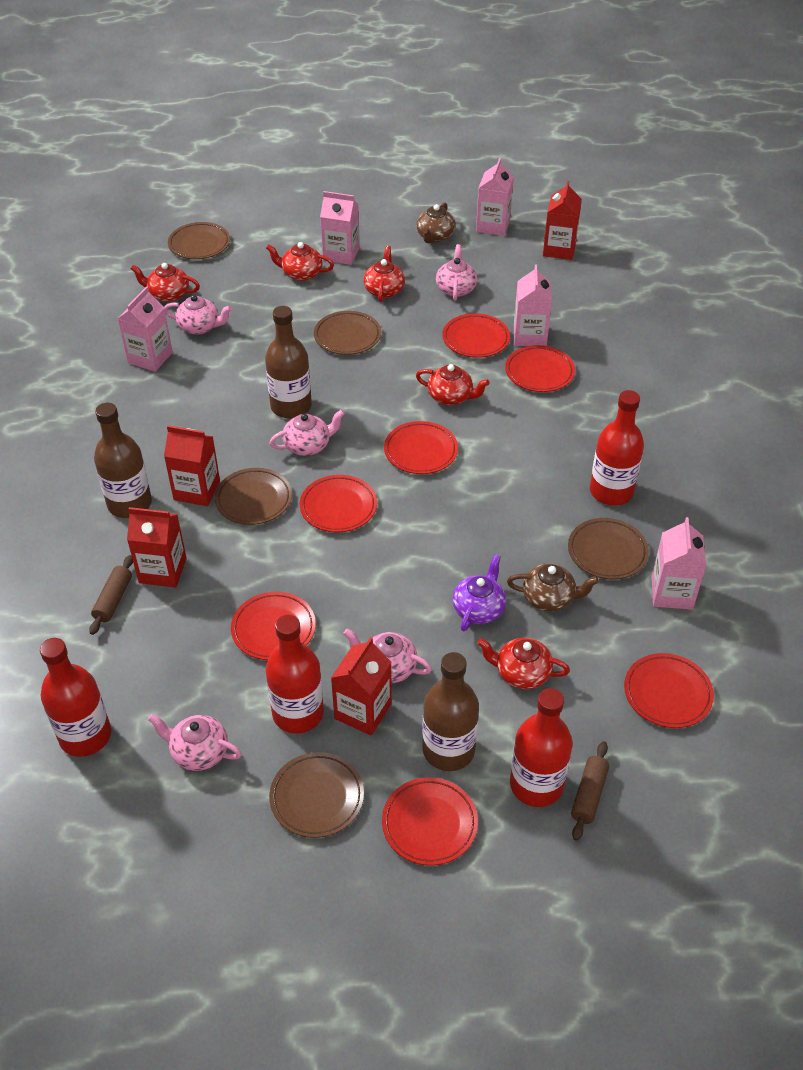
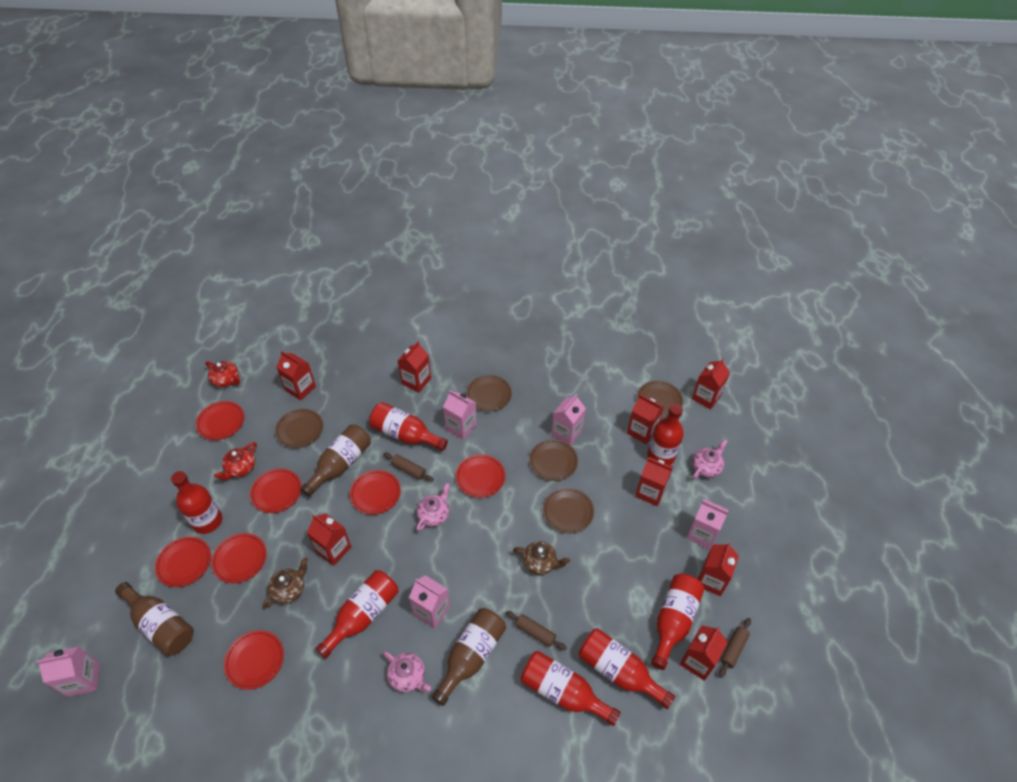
brown rolling pin: 2 -> 3
pink teapot: 5 -> 3
purple teapot: 1 -> 0
red bottle: 4 -> 7
red carton: 4 -> 8
red teapot: 5 -> 2

